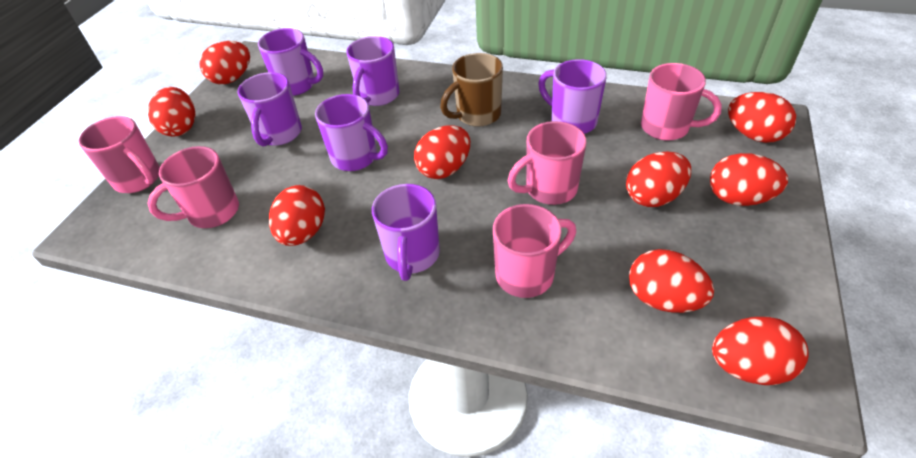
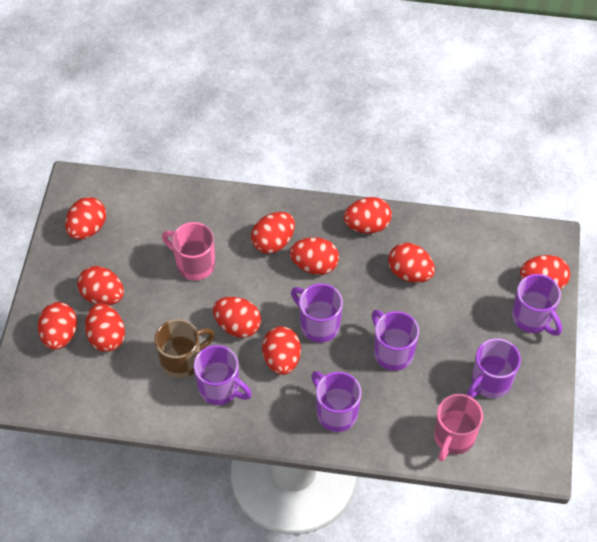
pink mug: 5 -> 2
red egg: 9 -> 11

